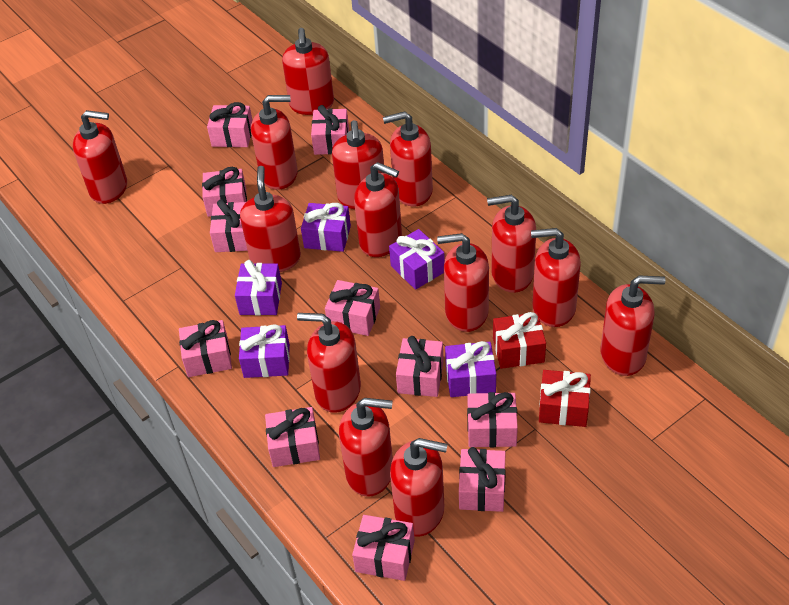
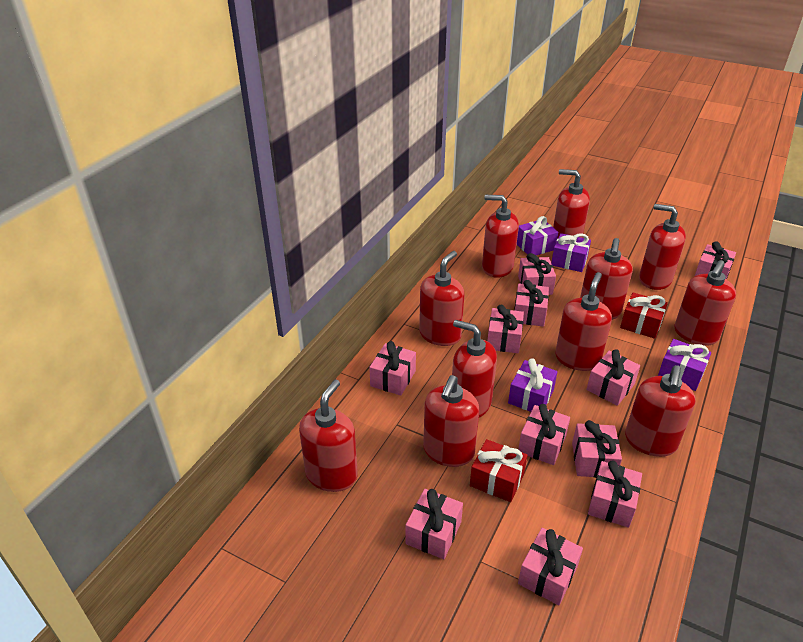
purple gift: 5 -> 4
red soap dispenser: 14 -> 11

